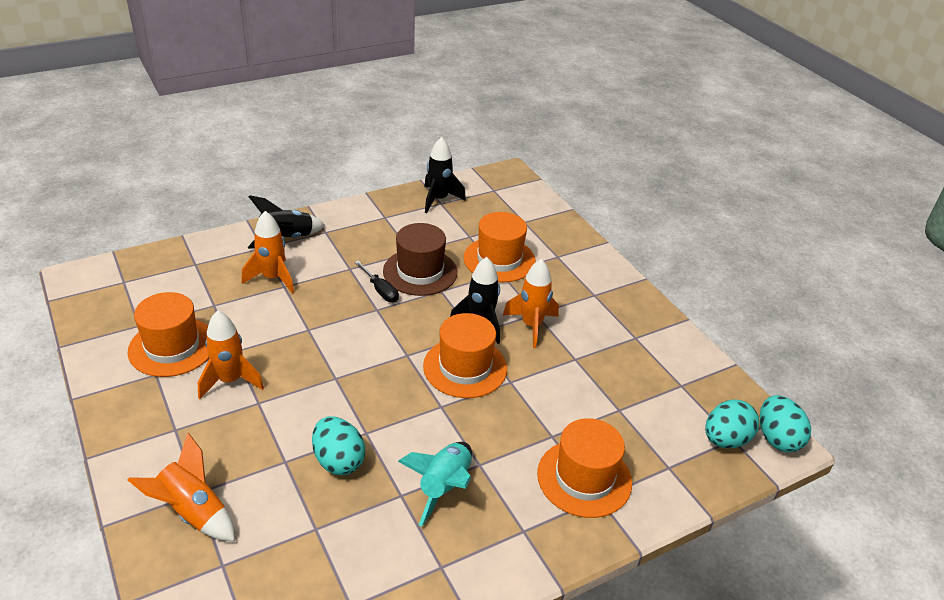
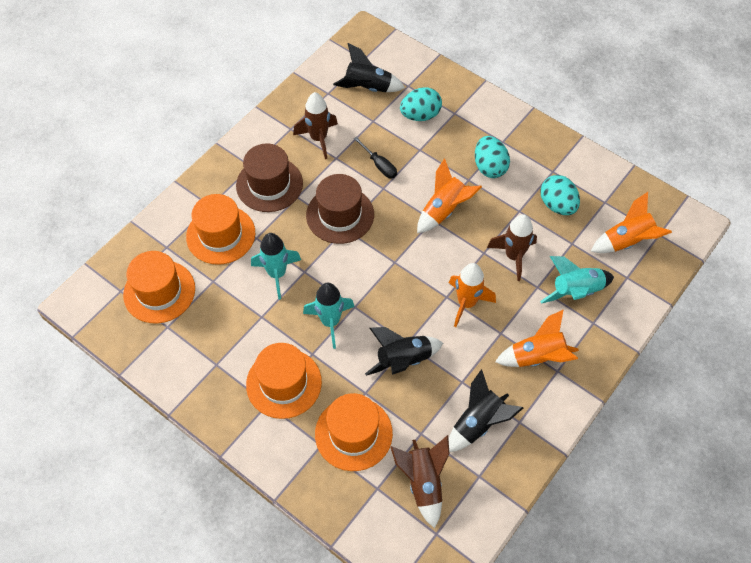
brown hat: 1 -> 2
brown rocket: 0 -> 3
turquoise rocket: 1 -> 3

